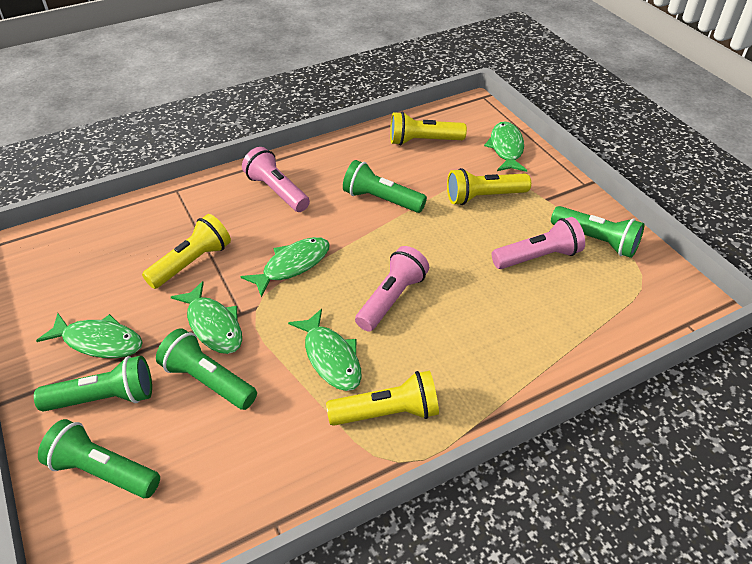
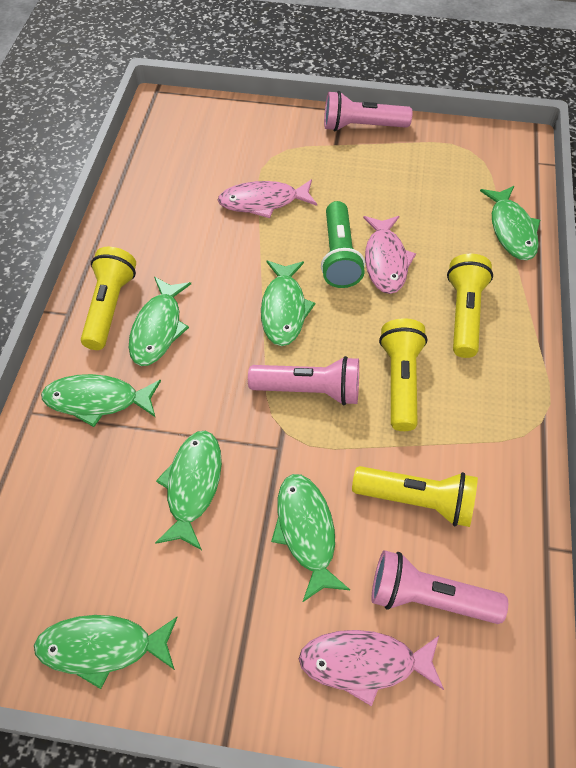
green fish: 5 -> 7
green flashlight: 5 -> 1
pink fish: 0 -> 3

